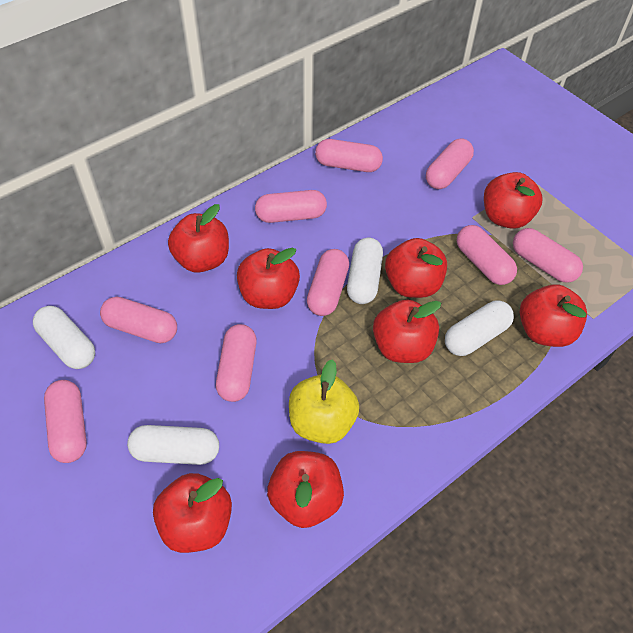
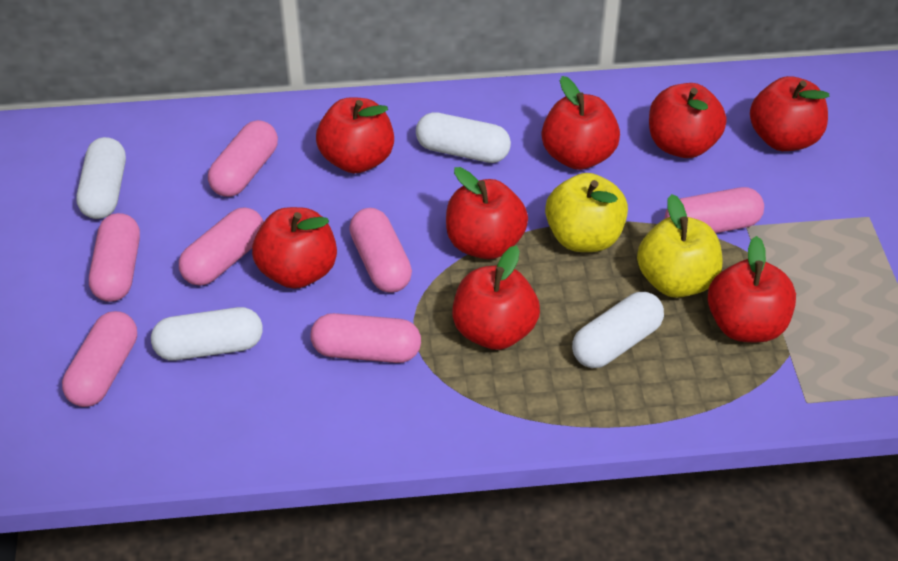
pink capsule: 9 -> 7
yellow apple: 1 -> 2

